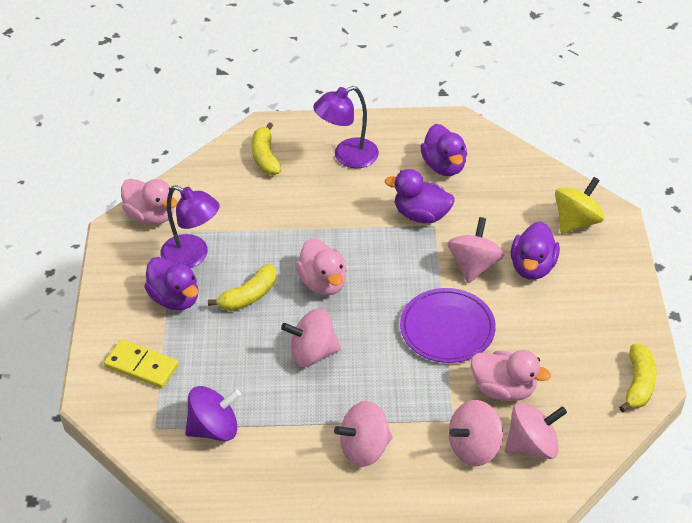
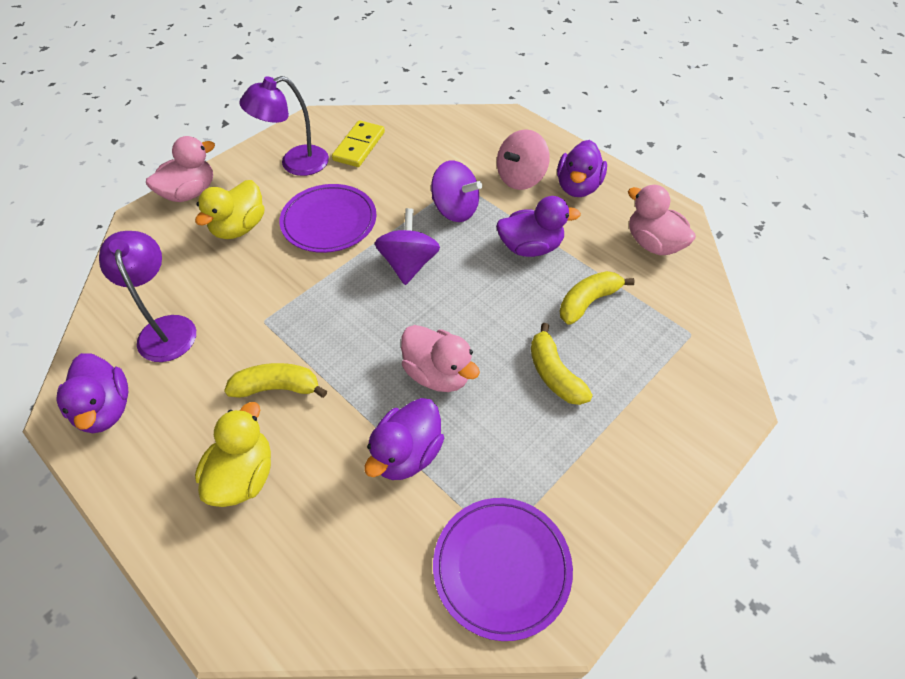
pink spinning top: 5 -> 1
purple plate: 1 -> 2
purple spinning top: 1 -> 2
yellow duck: 0 -> 2
yellow spinning top: 1 -> 0

